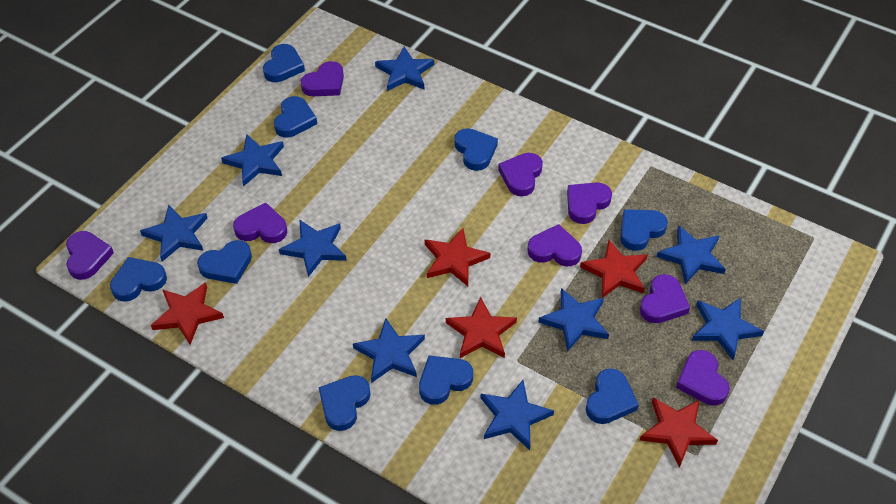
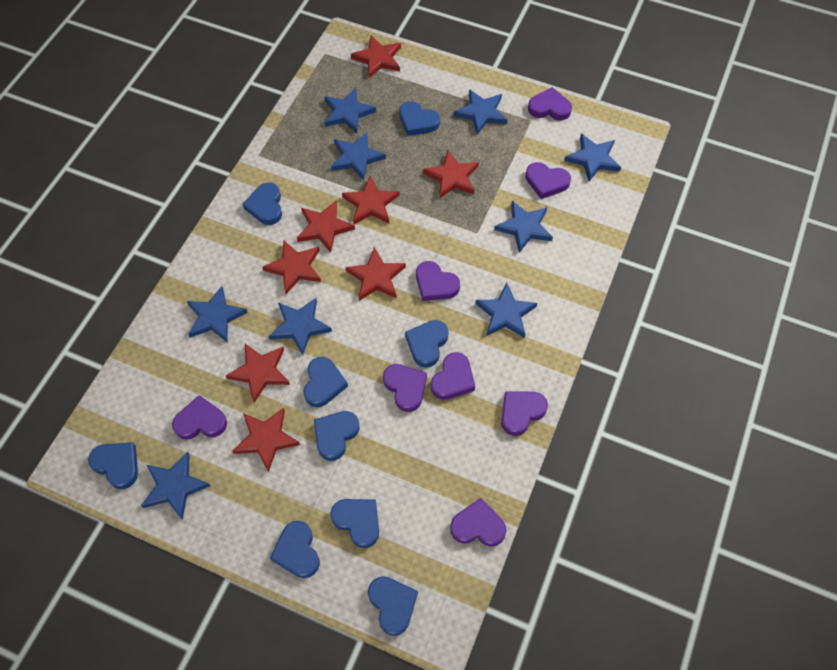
red star: 5 -> 8

